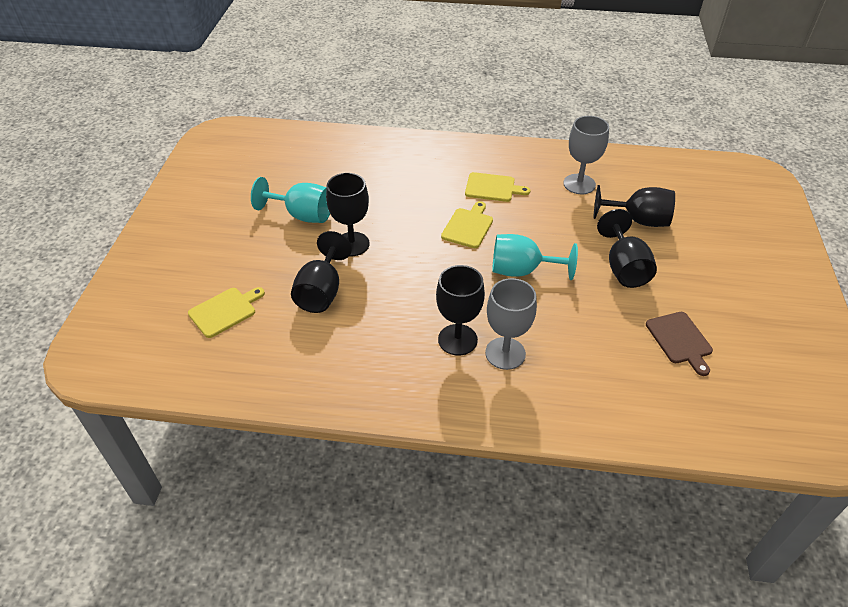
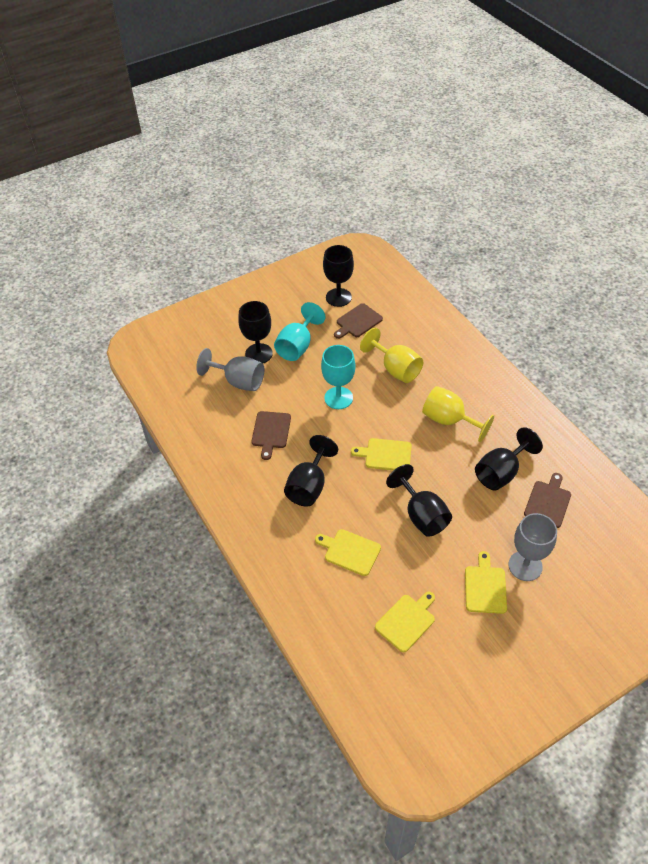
brown cutting board: 1 -> 3
yellow cutting board: 3 -> 4
yellow goblet: 0 -> 2

